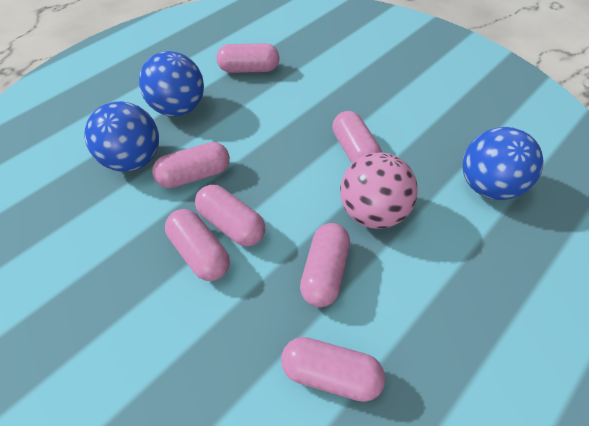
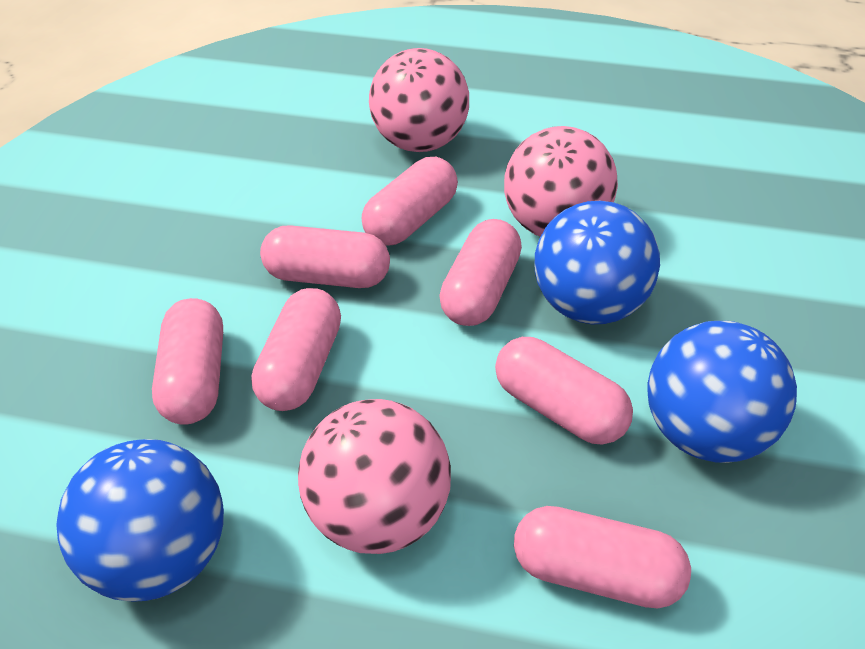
pink ball: 1 -> 3

